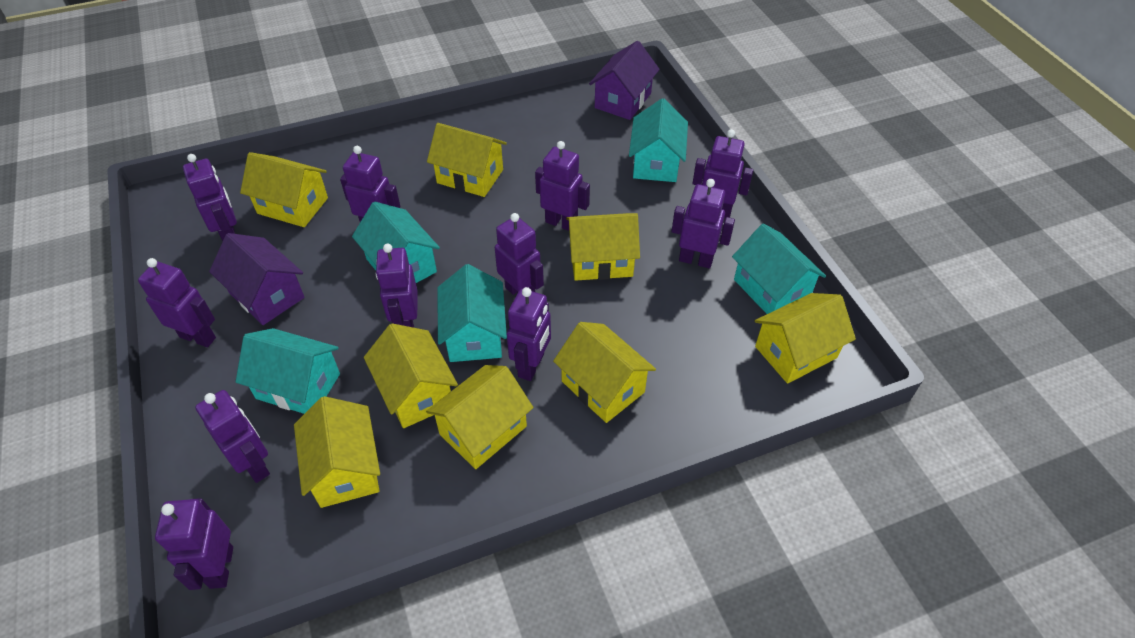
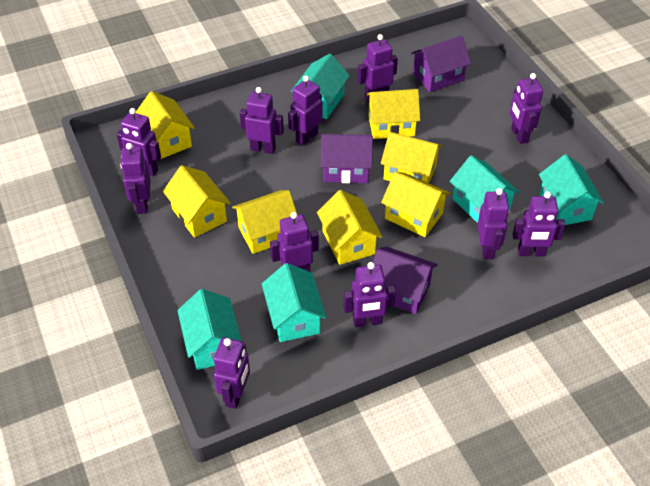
purple house: 2 -> 3
yellow house: 8 -> 7

